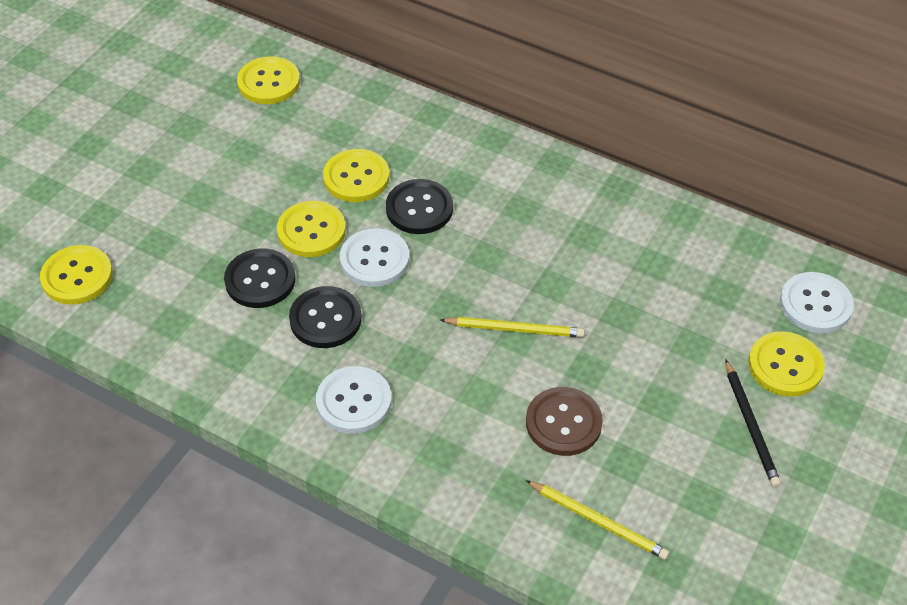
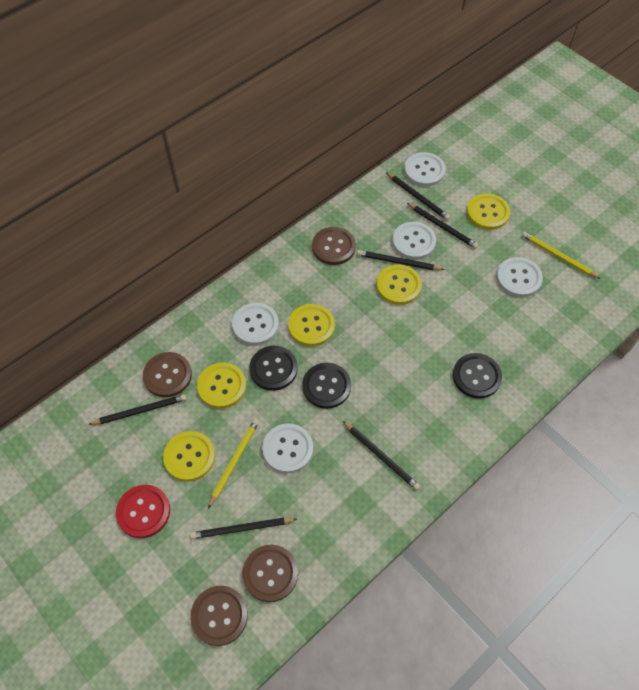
black pencil: 1 -> 6
brown button: 1 -> 4
red button: 0 -> 1
white button: 3 -> 5

